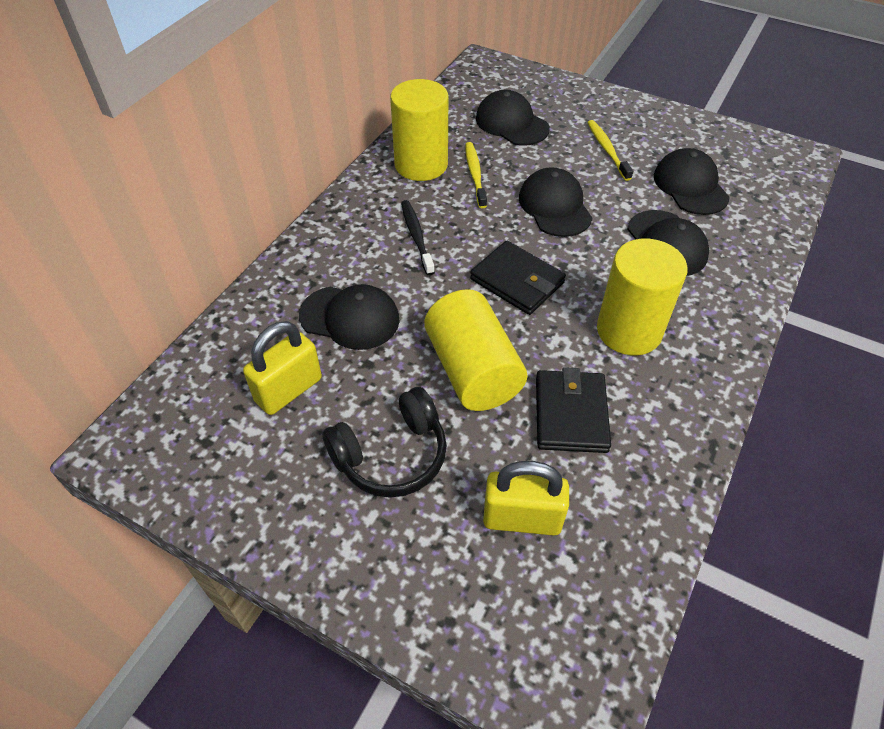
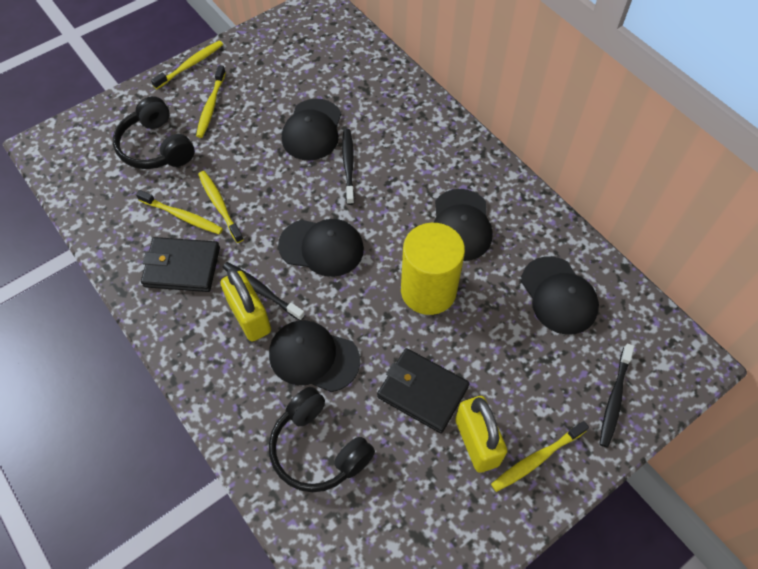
black headphones: 1 -> 2
black toothbrush: 1 -> 3
yellow cylinder: 3 -> 1
yellow toothbrush: 2 -> 5

